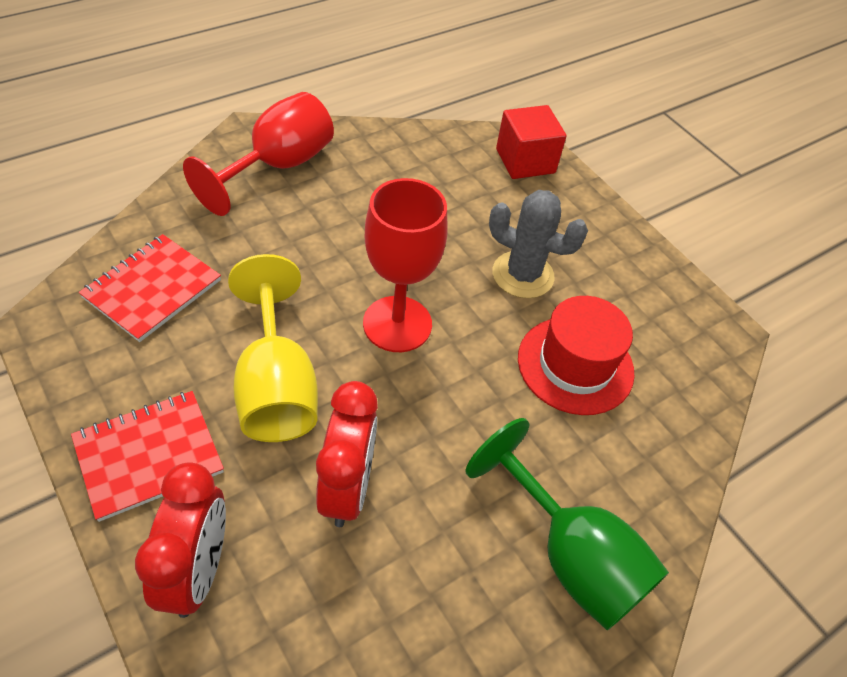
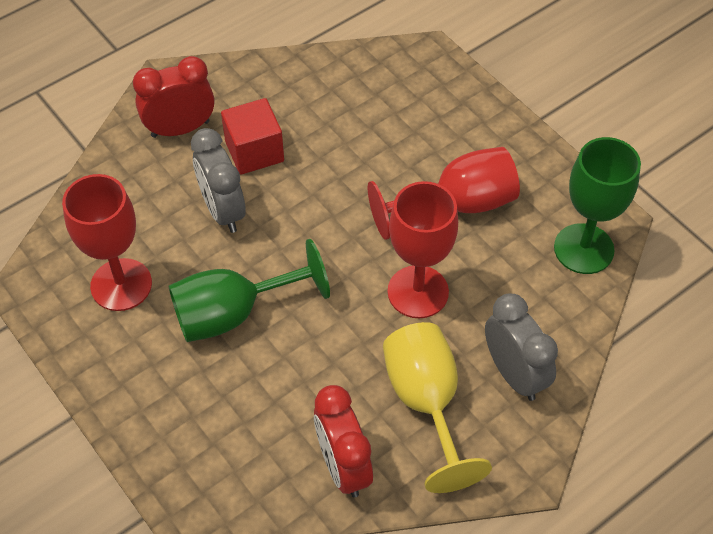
green goblet: 1 -> 2
grey cactus: 1 -> 0
grey clock: 0 -> 2
red goblet: 2 -> 3
red hat: 1 -> 0
red notebook: 2 -> 0

